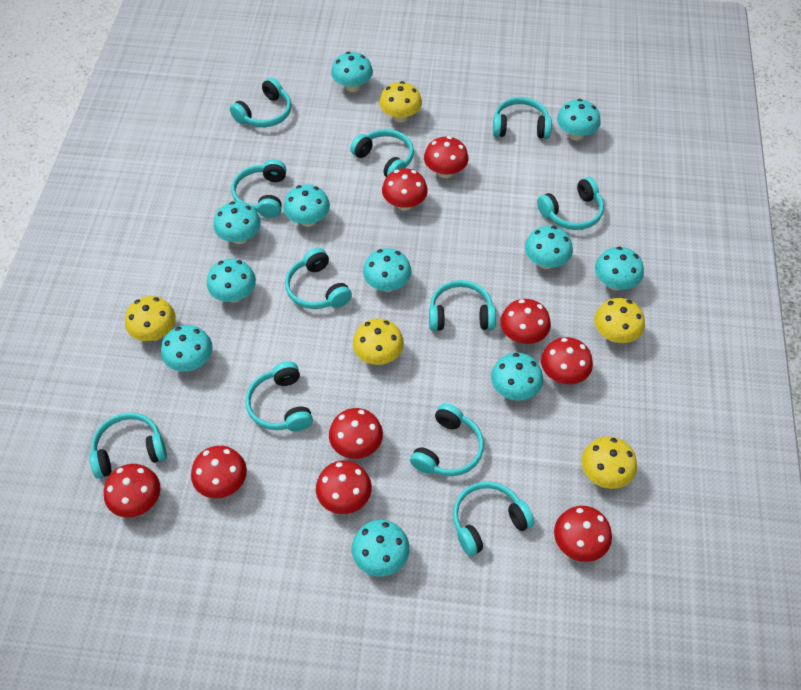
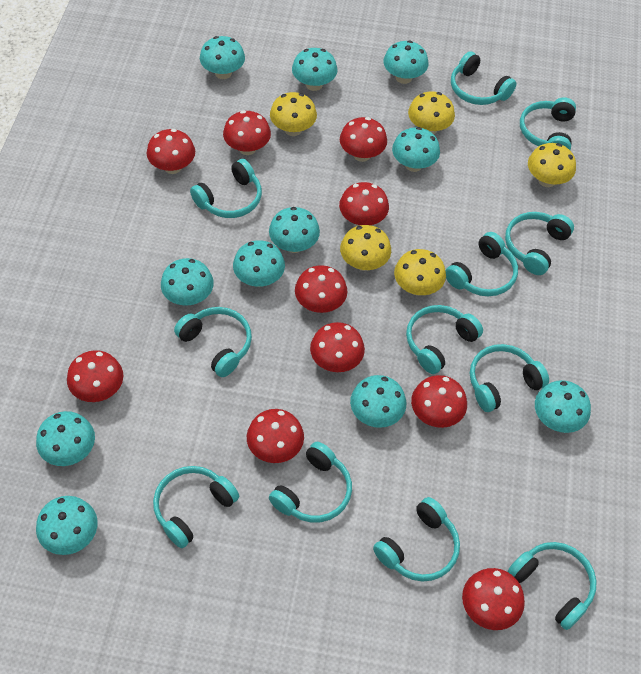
red mushroom: 9 -> 10
turquoise headphones: 11 -> 12

